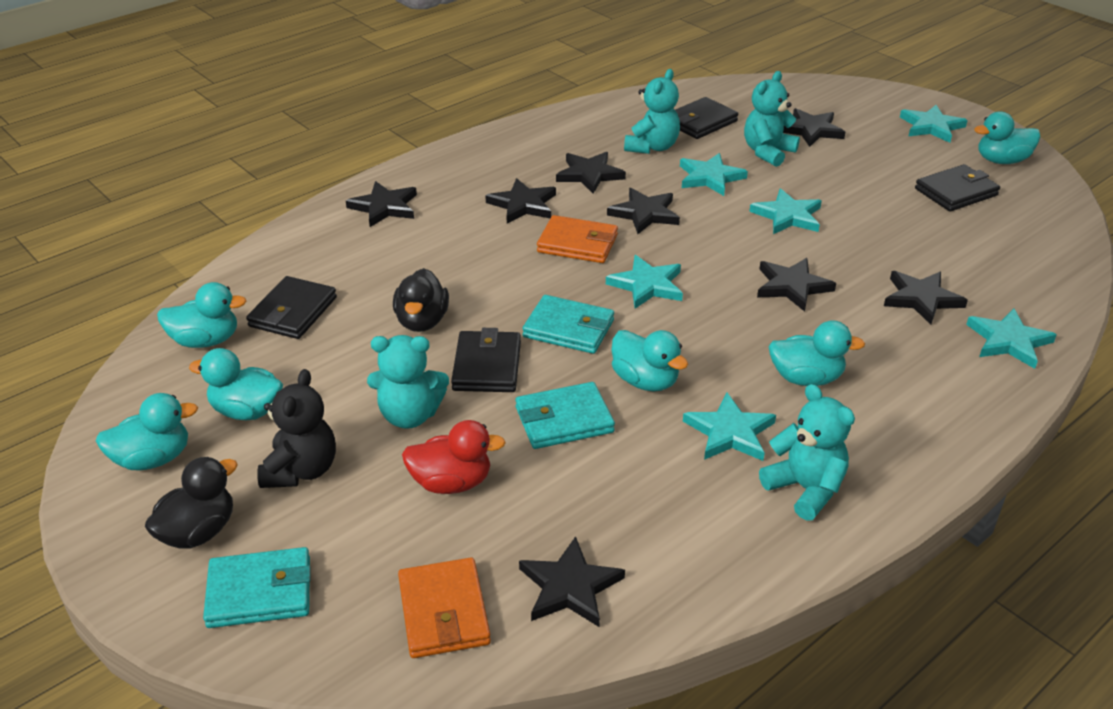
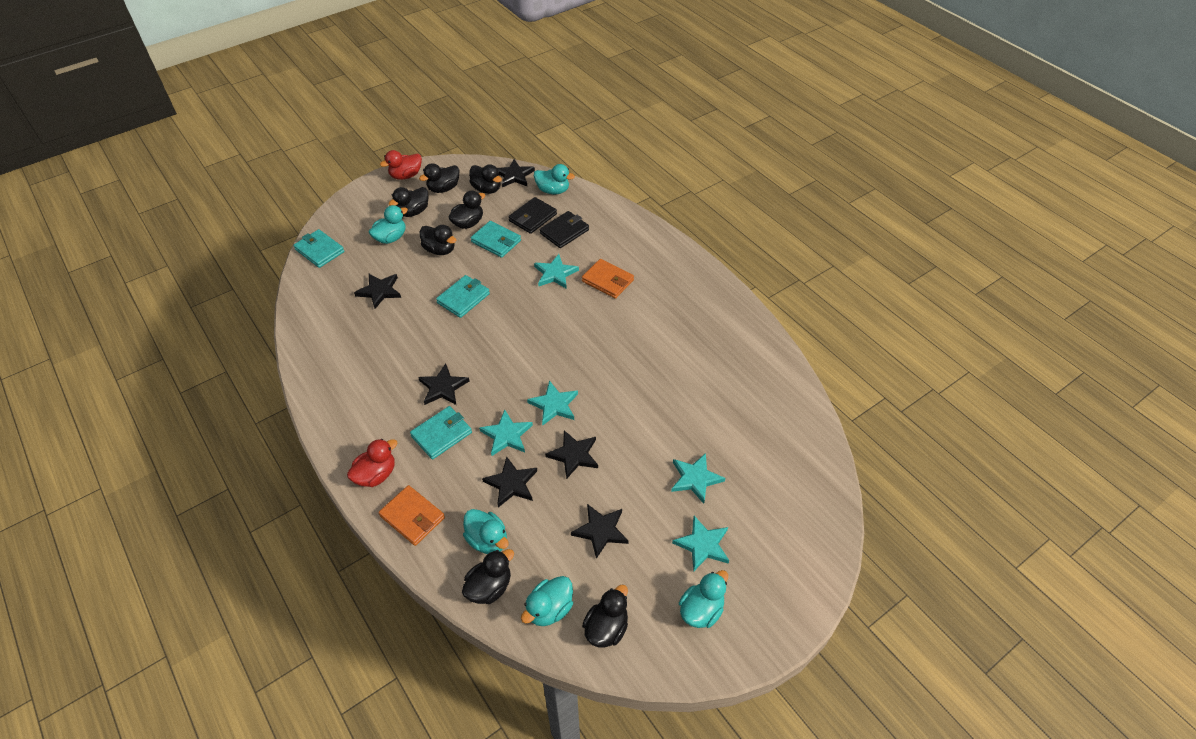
black duck: 2 -> 7
black star: 8 -> 6
black teddy bear: 1 -> 0
black wallet: 4 -> 2
red duck: 1 -> 2
turquoise duck: 6 -> 5
turquoise star: 6 -> 5
turquoise teddy bear: 4 -> 0
turquoise wallet: 3 -> 4

